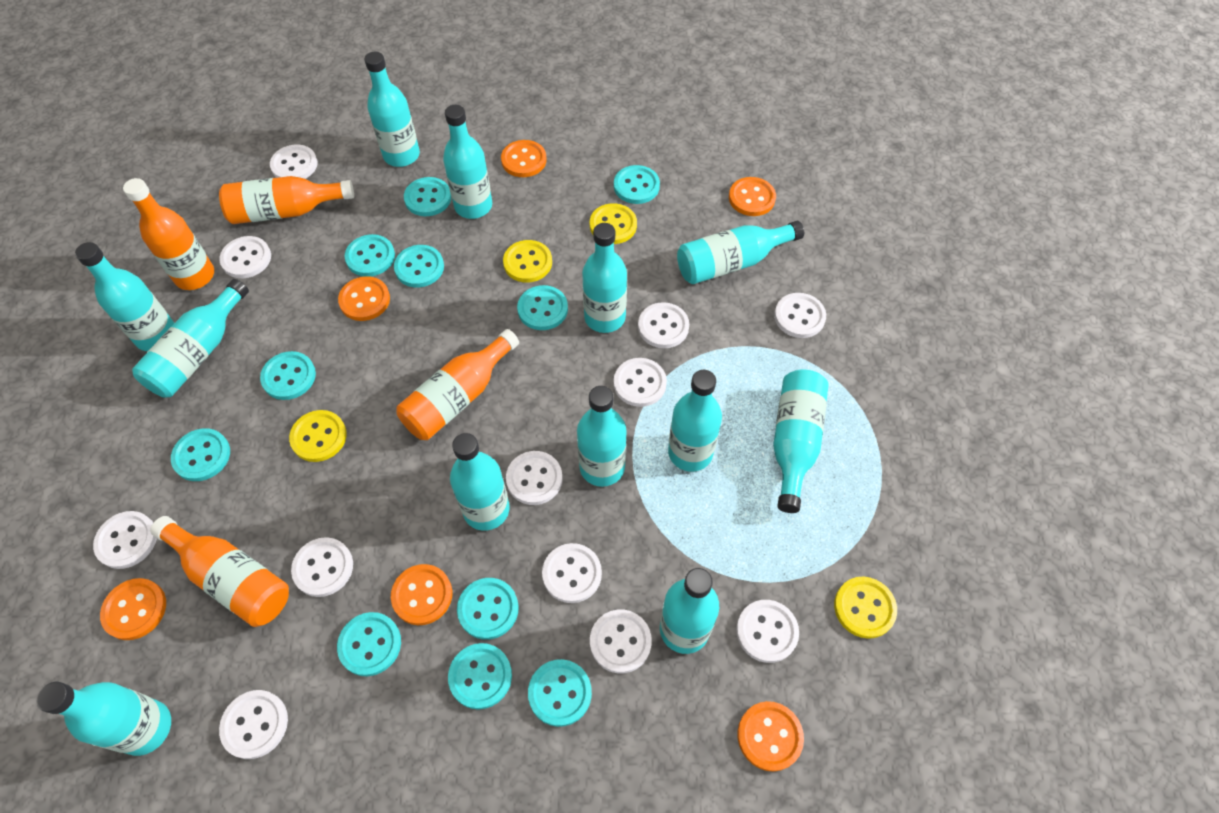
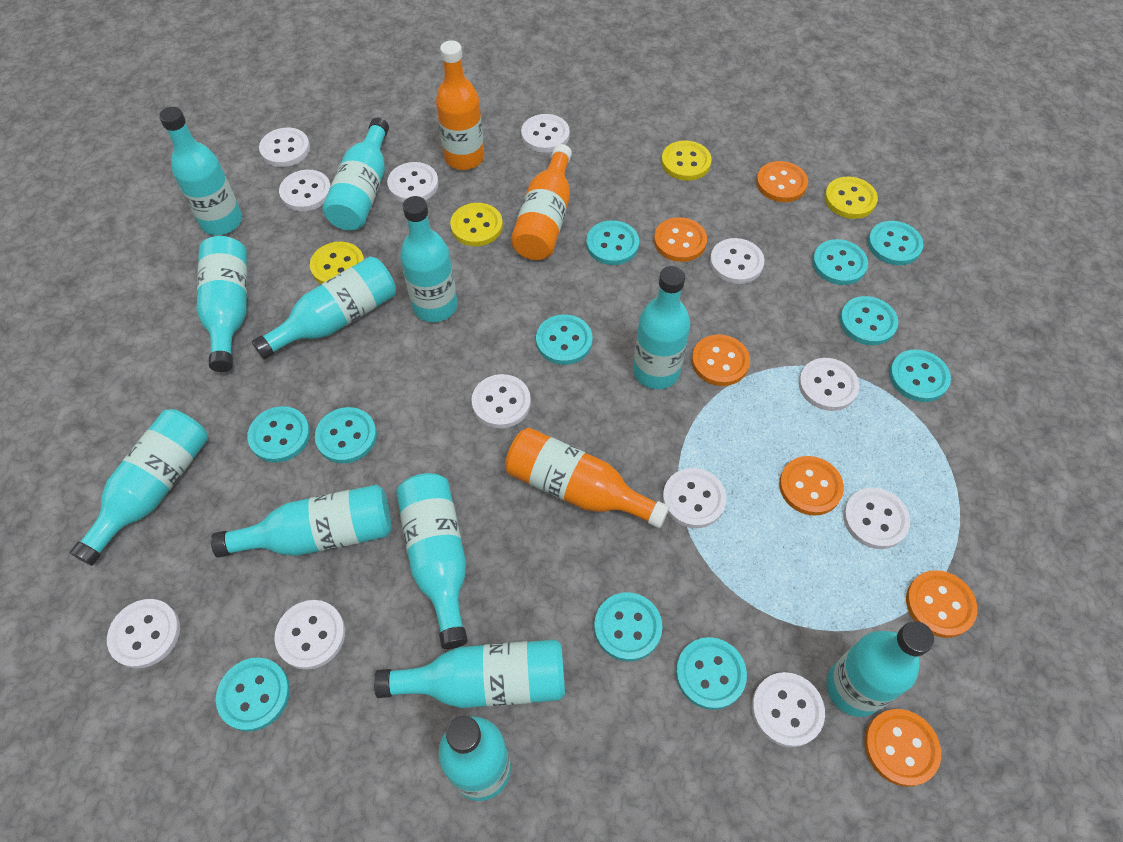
orange bottle: 4 -> 3

